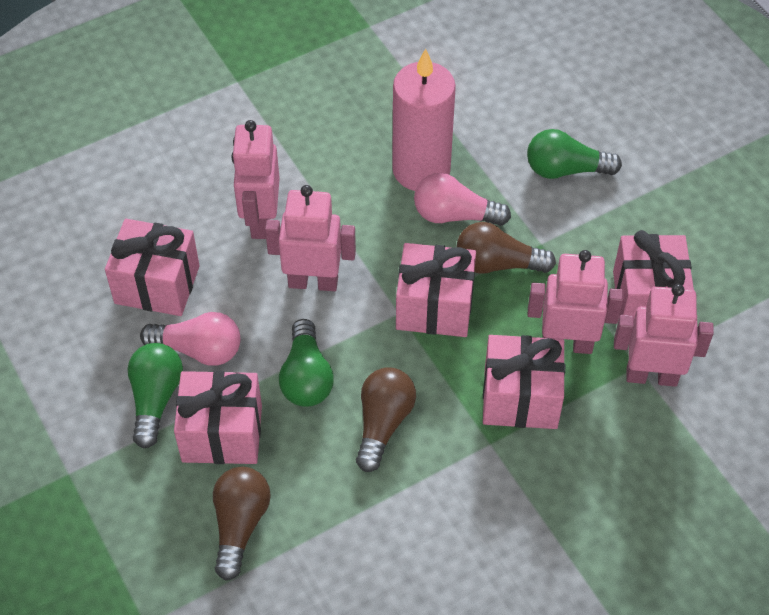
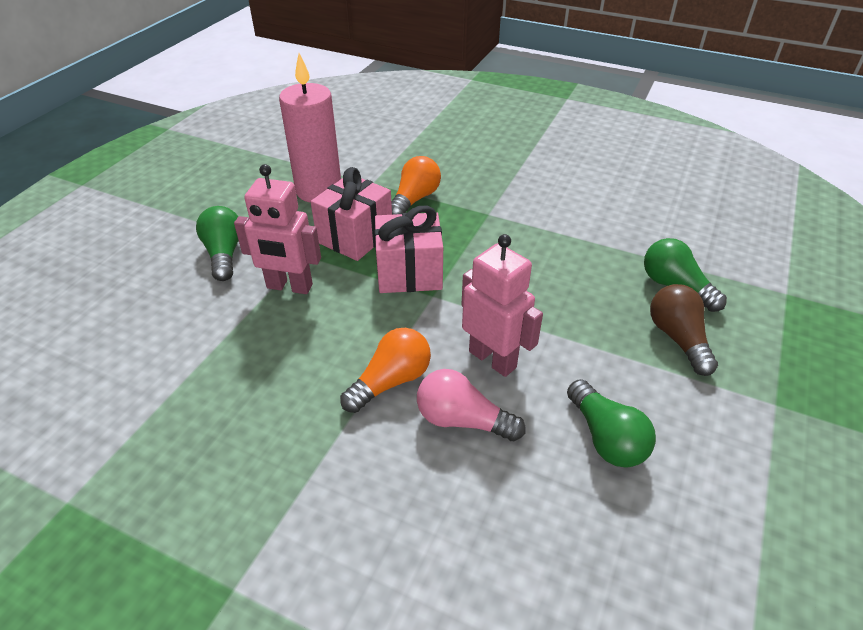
brown light bulb: 3 -> 1
orange light bulb: 0 -> 2
pink gift: 5 -> 2
pink light bulb: 2 -> 1
pink robot: 4 -> 2

